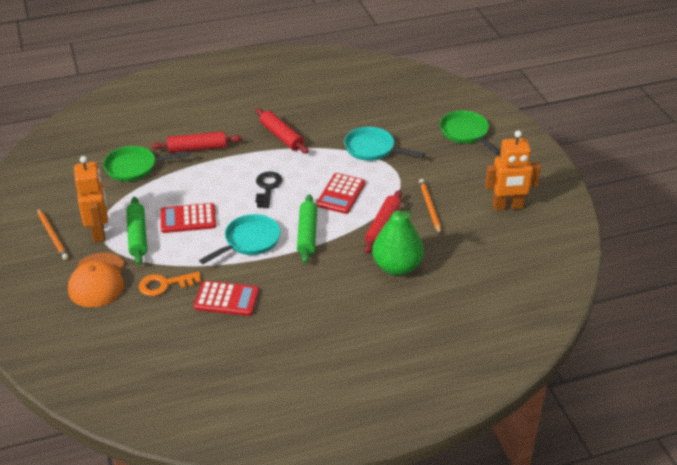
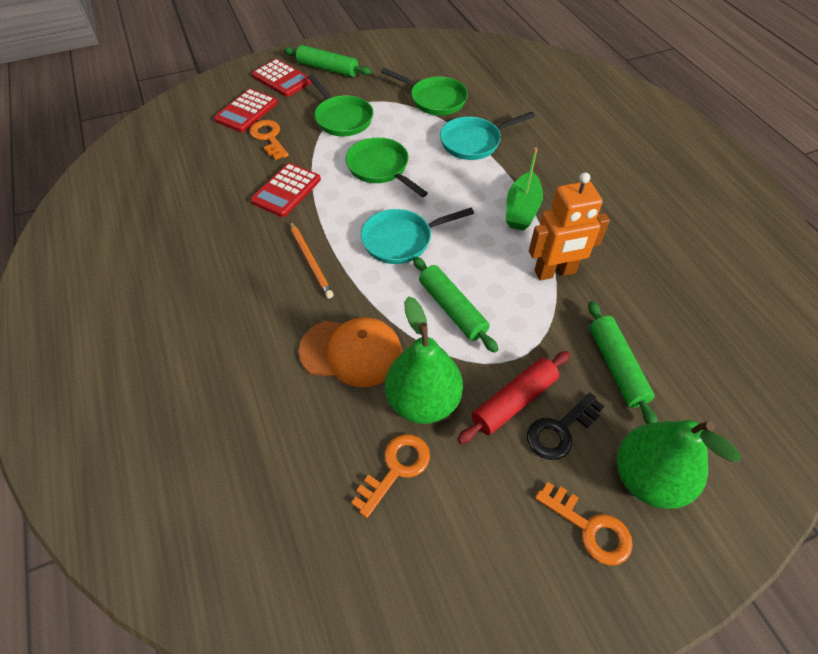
green boat: 0 -> 1
green pan: 2 -> 3
green pear: 1 -> 2
green rolling pin: 2 -> 3
orange key: 1 -> 3
orange pencil: 2 -> 1
orange robot: 2 -> 1
red rolling pin: 3 -> 1

